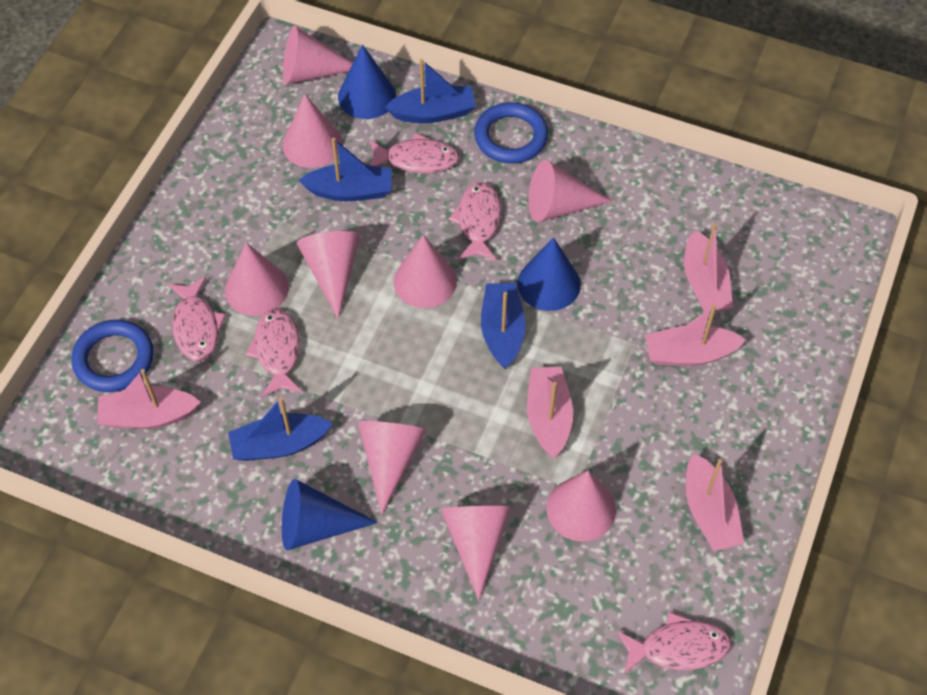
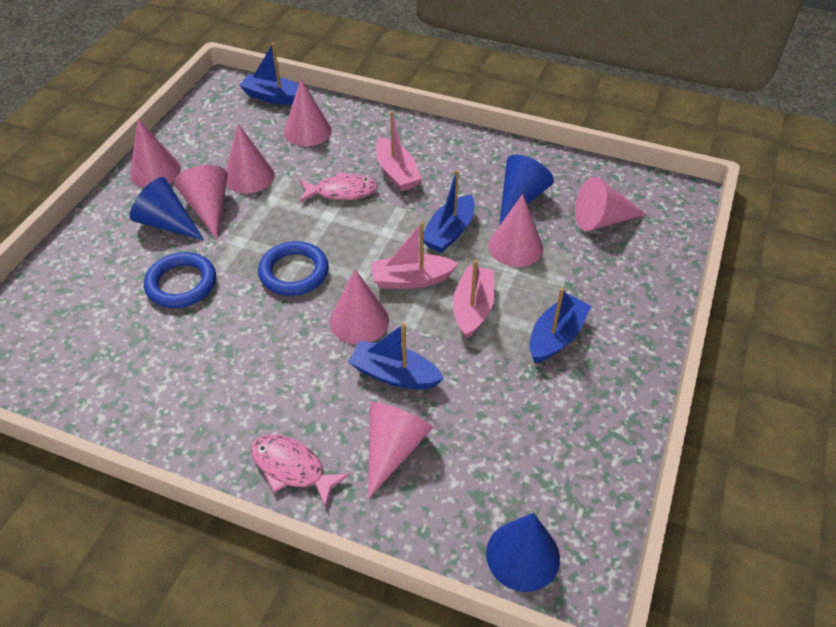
pink boat: 5 -> 3
pink cone: 9 -> 8
pink fish: 5 -> 2

